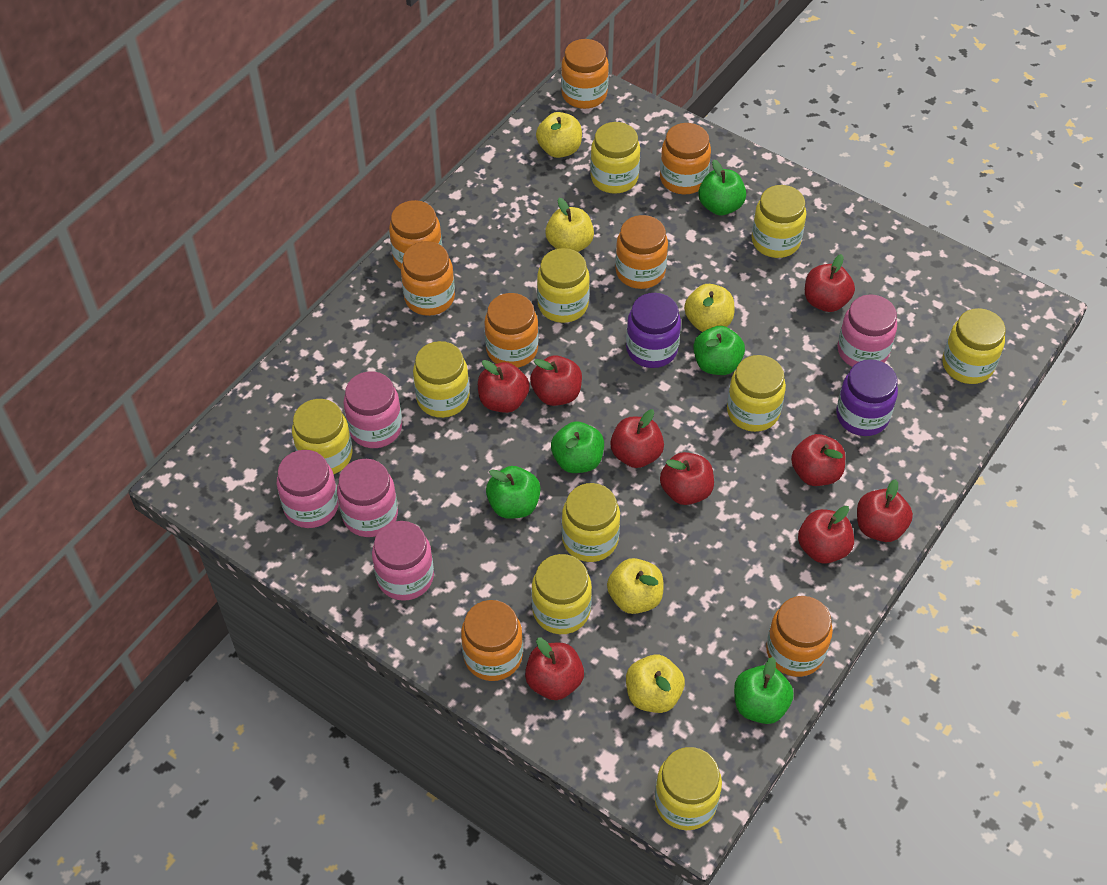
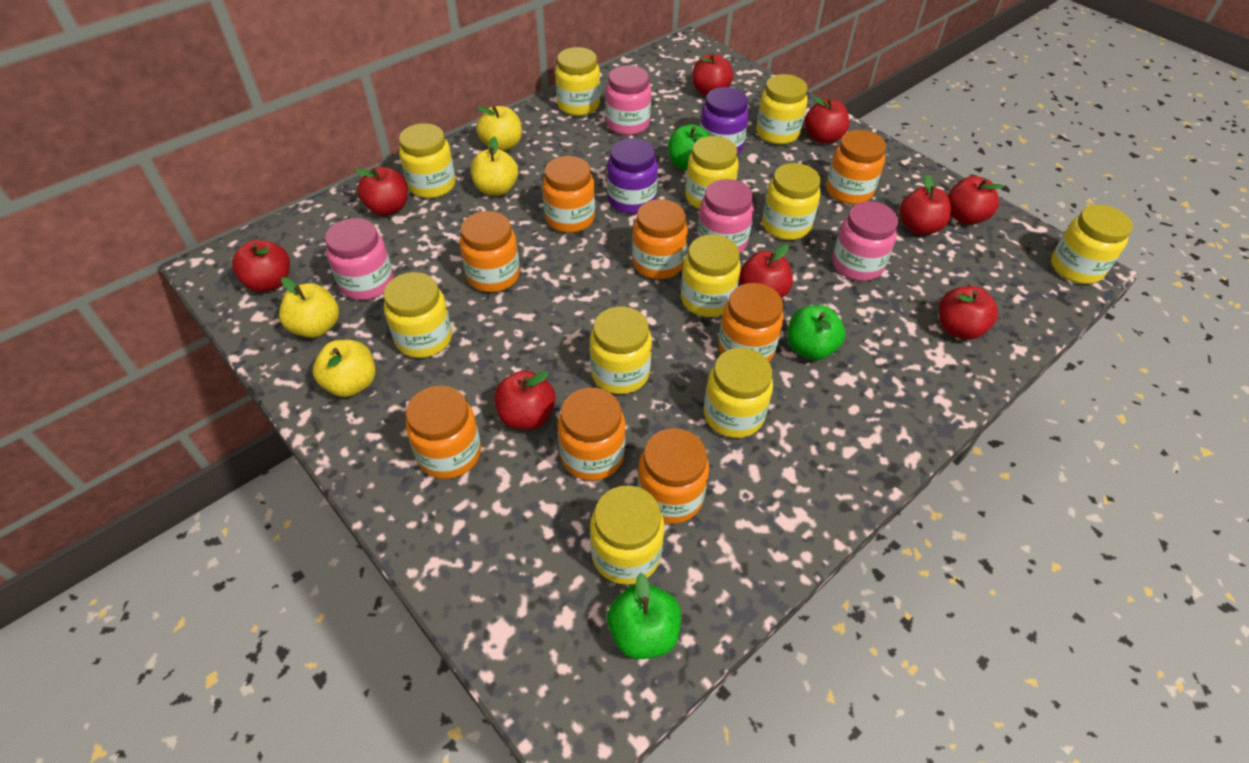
green apple: 5 -> 3
pink jar: 5 -> 4
yellow apple: 5 -> 4
yellow jar: 10 -> 11

